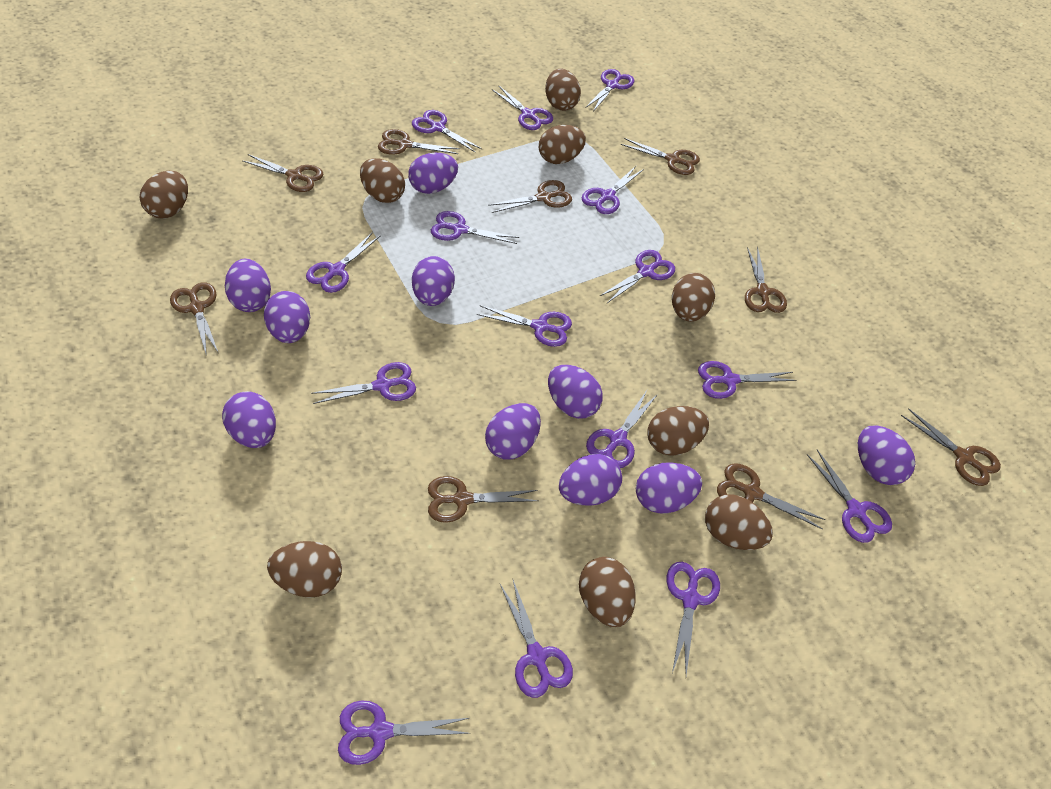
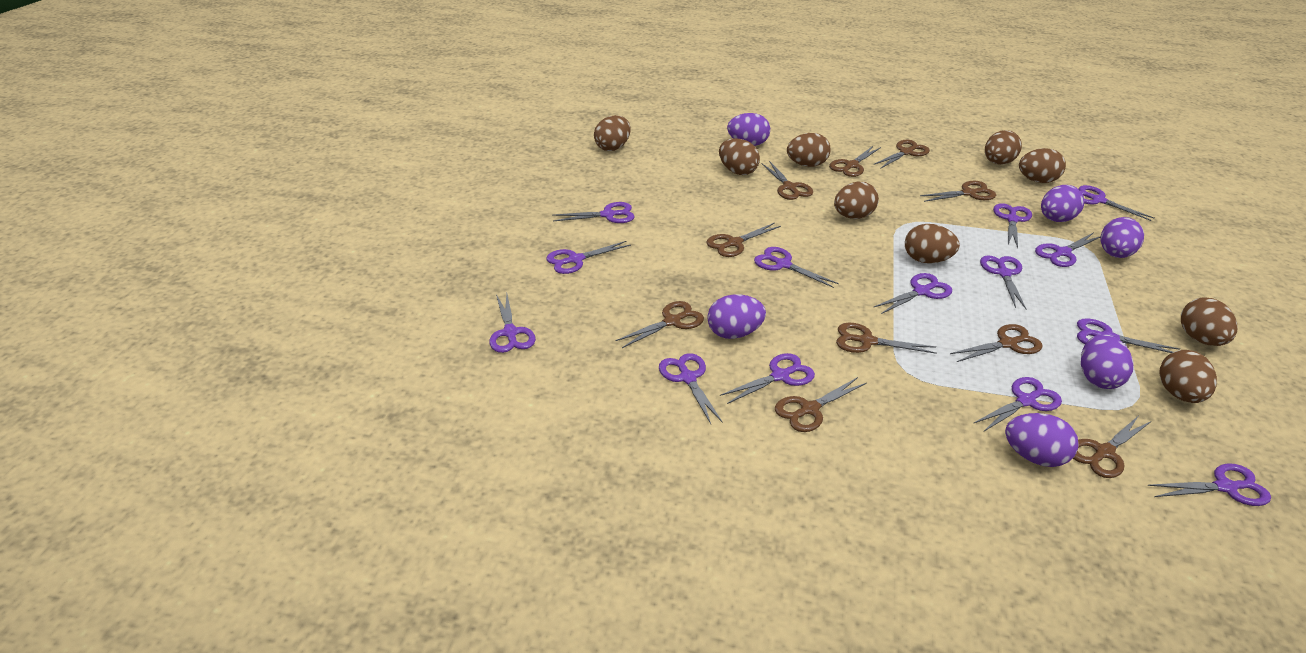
brown scissors: 9 -> 10
purple egg: 10 -> 6
purple scissors: 15 -> 14

